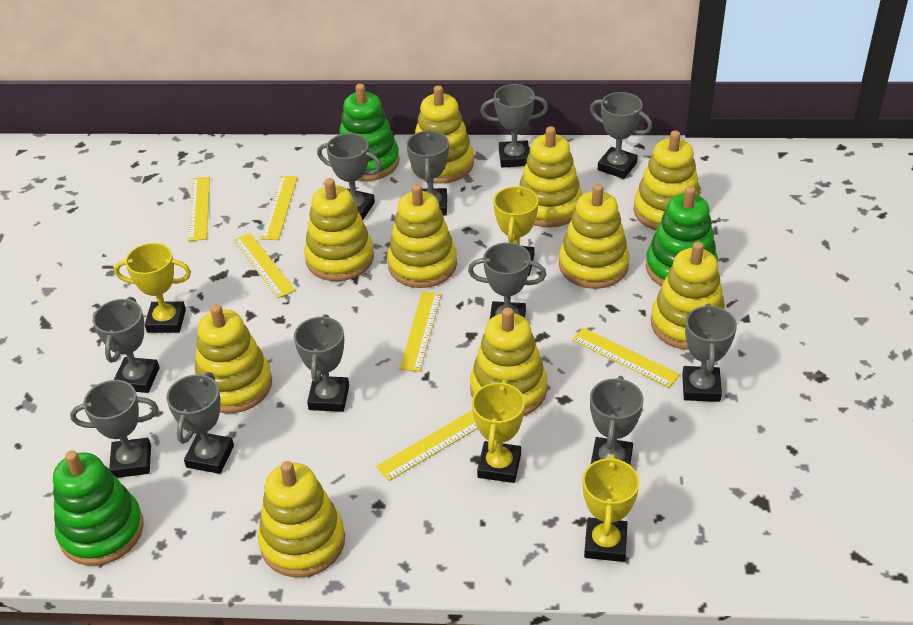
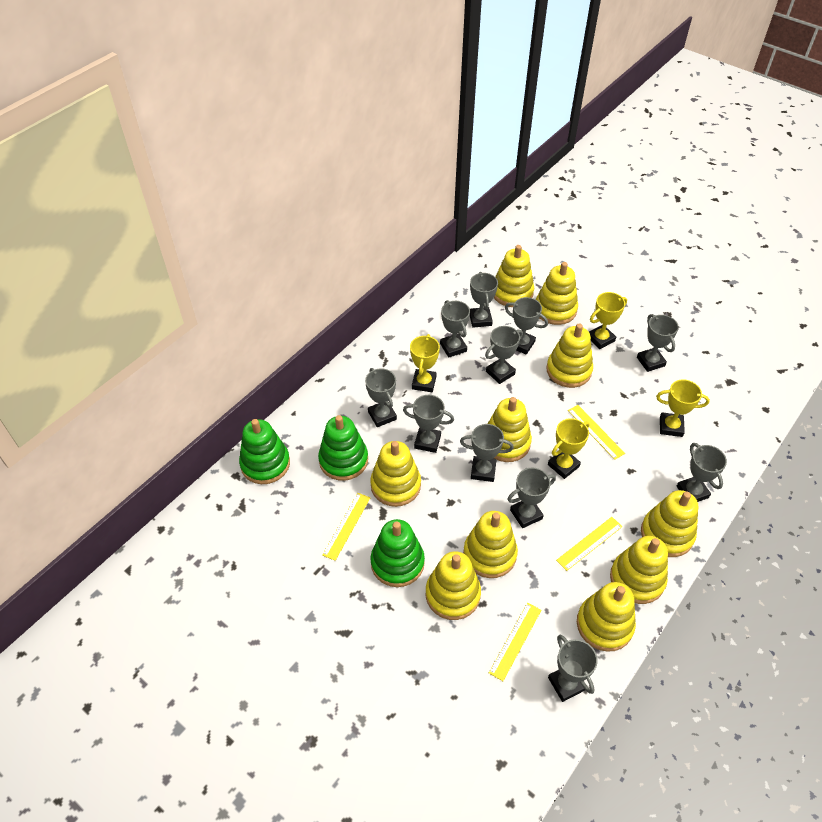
yellow ruler: 6 -> 4

